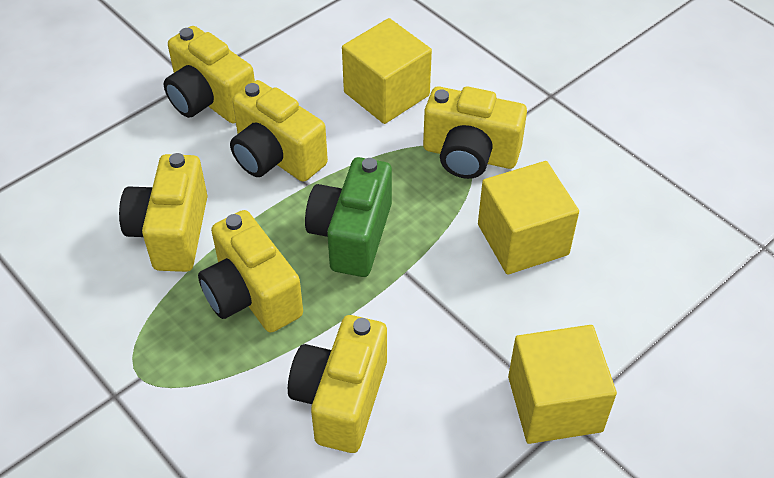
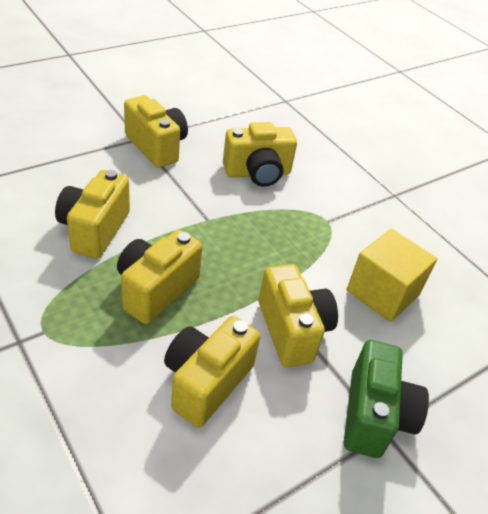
yellow cube: 3 -> 1

